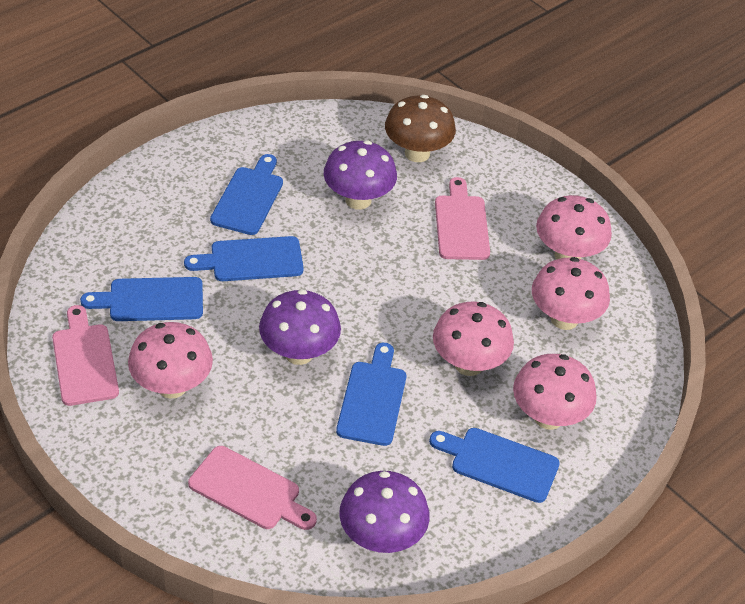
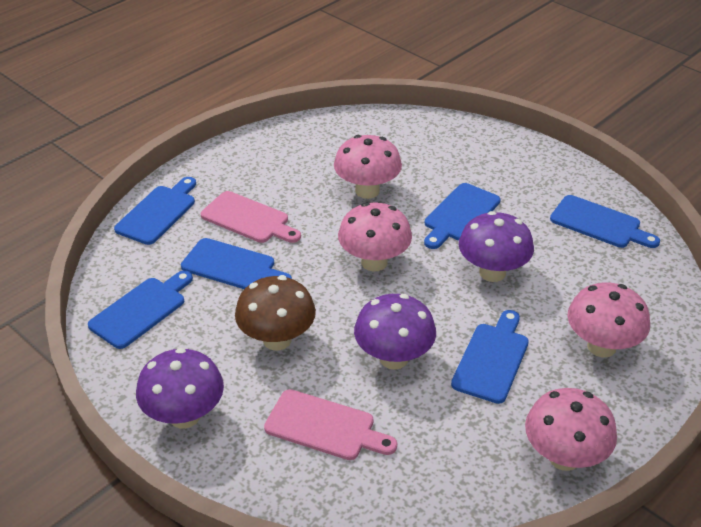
blue cutting board: 5 -> 6
pink cutting board: 3 -> 2
pink mushroom: 5 -> 4

